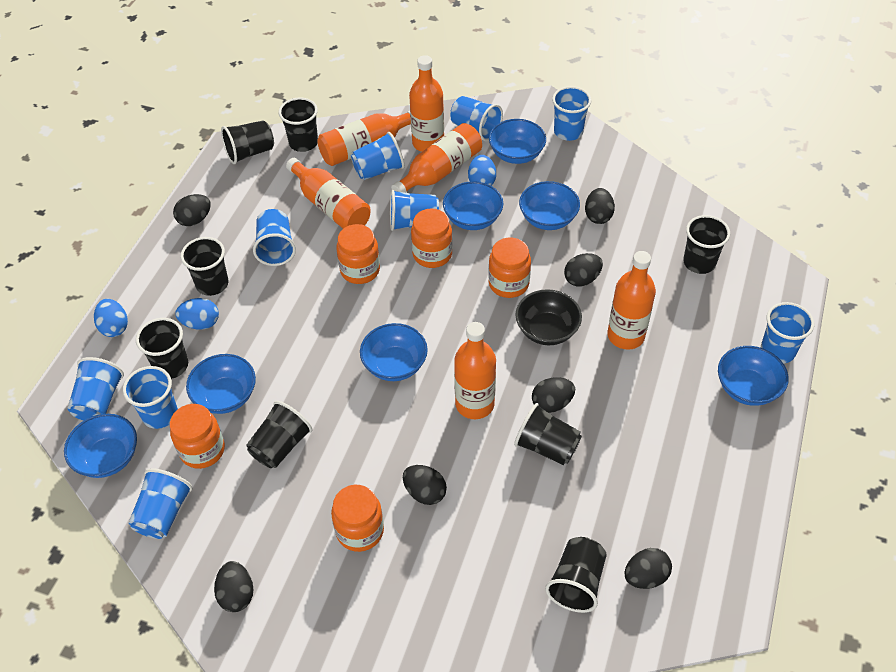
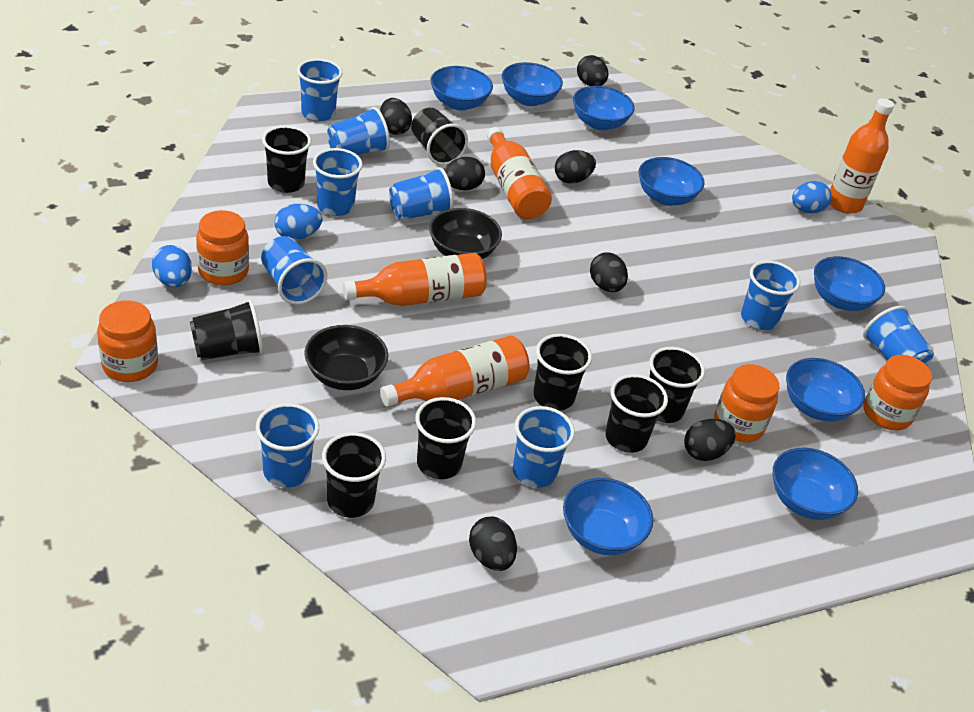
black bowl: 1 -> 2
blue bowl: 7 -> 8
orange bottle: 6 -> 4
orange jar: 5 -> 4

